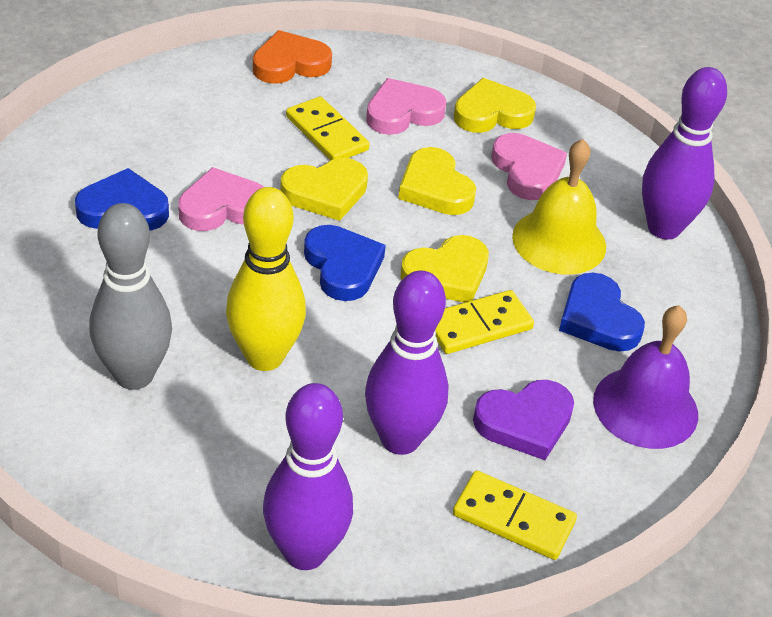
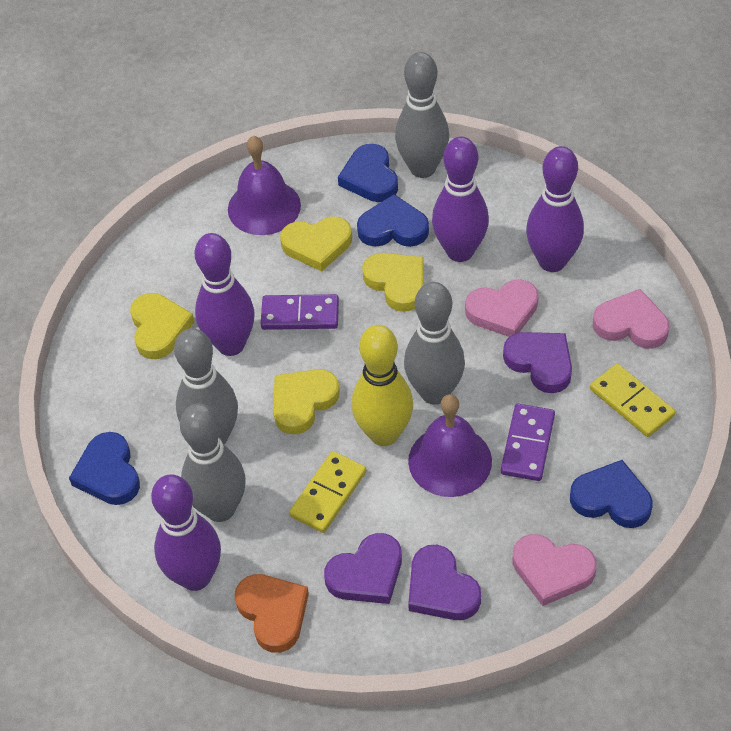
blue heart: 3 -> 4
grey bowling pin: 1 -> 4
purple bell: 1 -> 2
purple bowling pin: 3 -> 4
purple domino: 0 -> 2
purple heart: 1 -> 3
yellow bell: 1 -> 0
yellow domino: 3 -> 2

